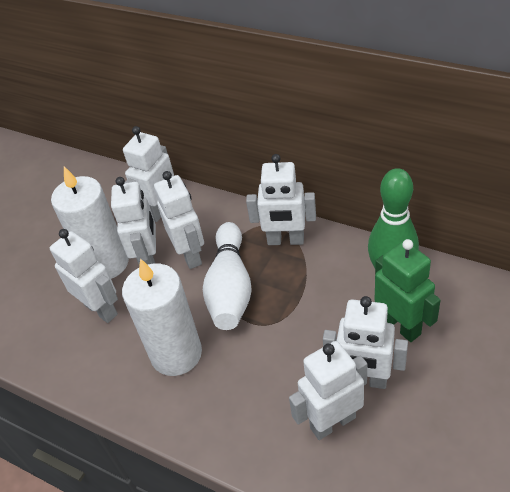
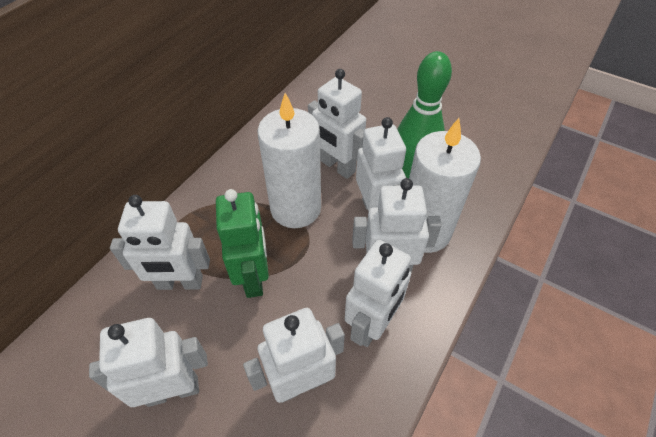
white bowling pin: 1 -> 0

